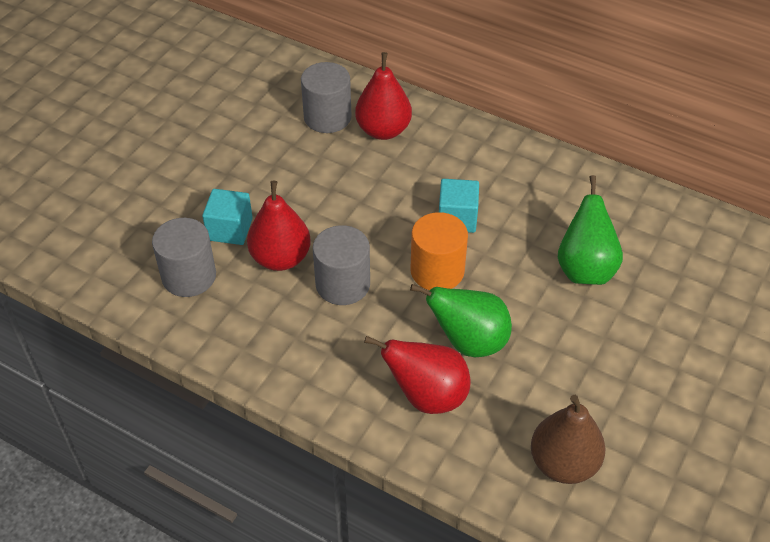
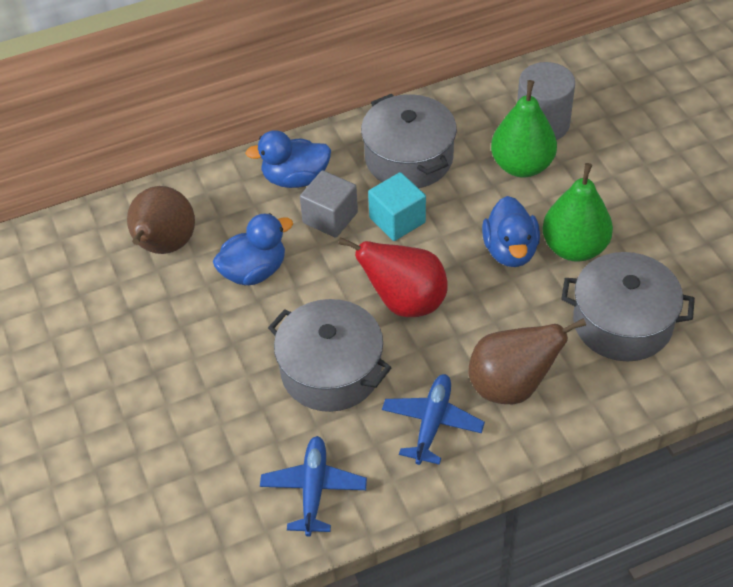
blue duck: 0 -> 3
blue plane: 0 -> 2
brown pear: 1 -> 2
grey cube: 0 -> 1
grey cylinder: 3 -> 1
grey pot: 0 -> 3
orange cylinder: 1 -> 0
red pear: 3 -> 1
turquoise cube: 2 -> 1

